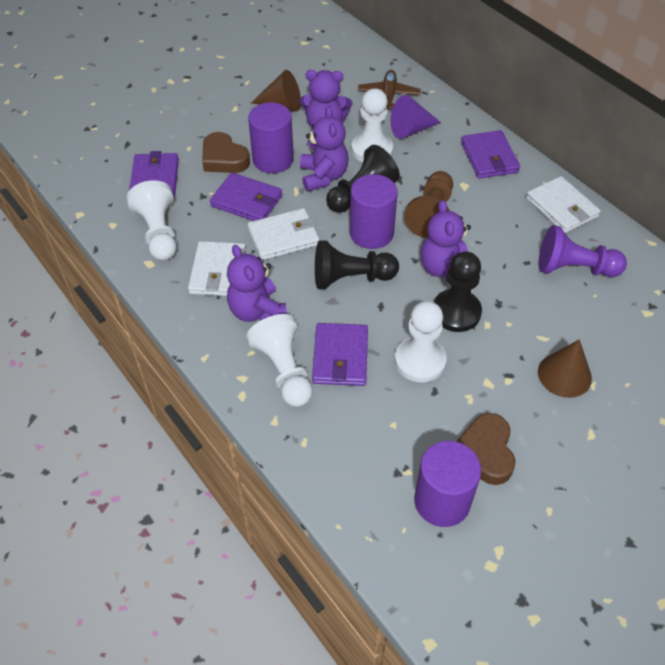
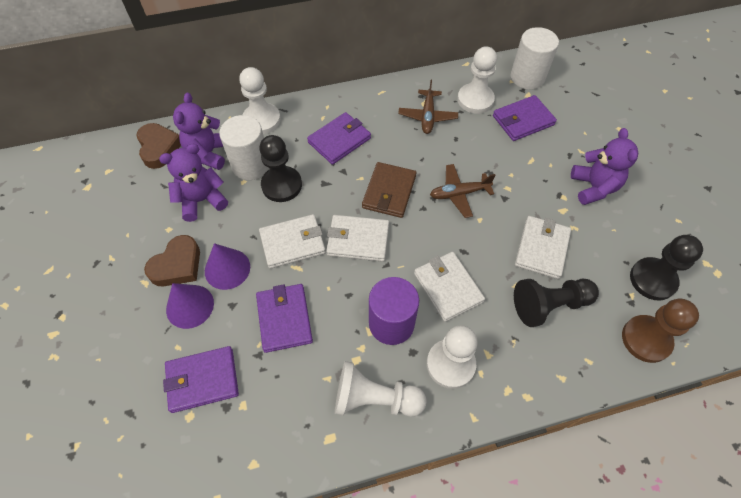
brown cone: 2 -> 0
brown plane: 1 -> 2
brown wallet: 0 -> 1
purple cone: 1 -> 2
purple cylinder: 3 -> 1
purple pawn: 1 -> 0
purple teddy bear: 4 -> 3
white cylinder: 0 -> 2
white wallet: 3 -> 4

